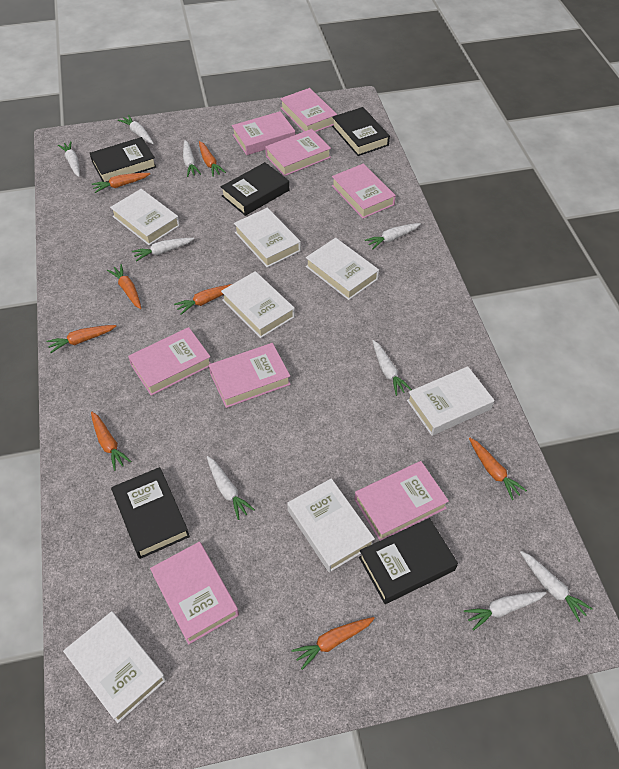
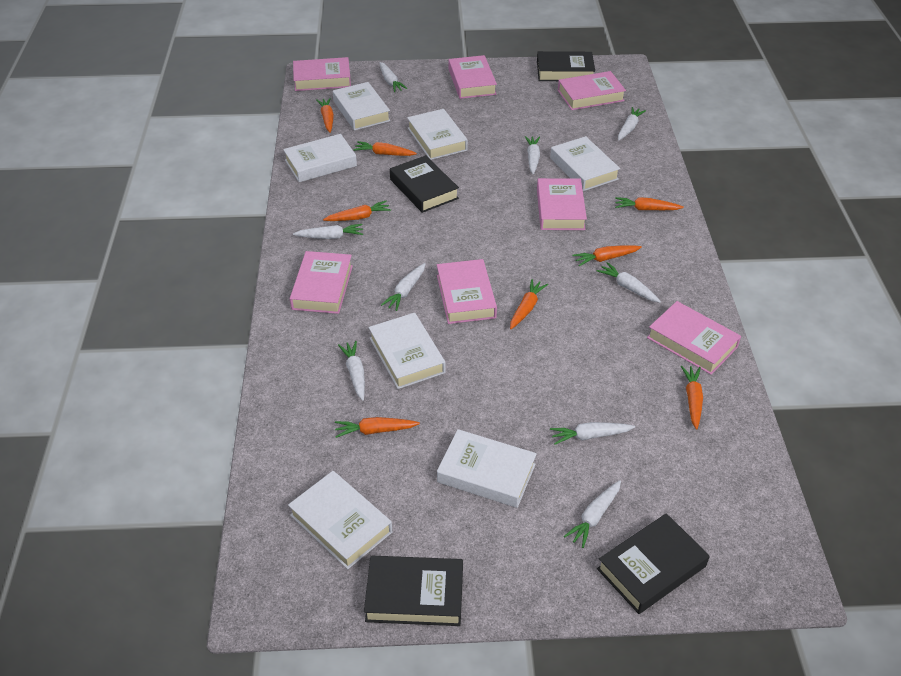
black book: 5 -> 4
pink book: 8 -> 7

